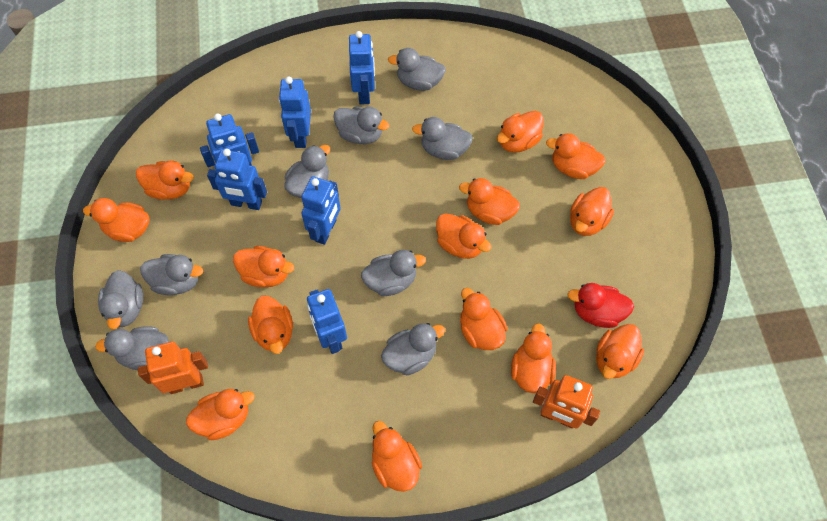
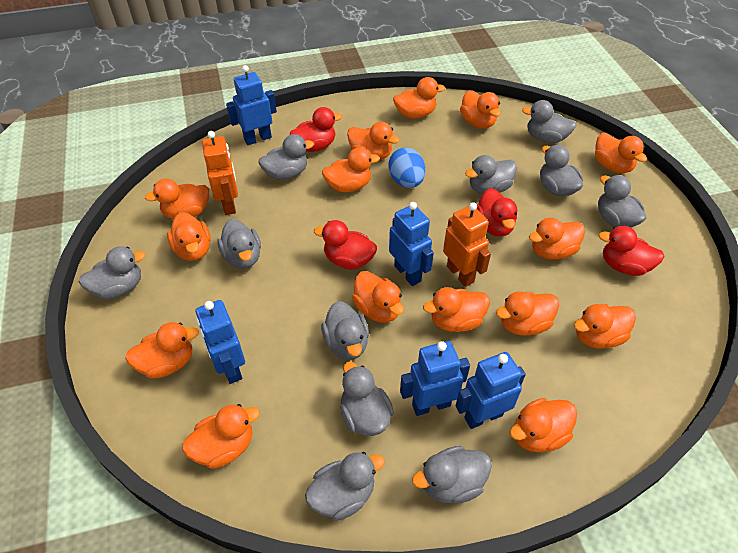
blue egg: 0 -> 1
blue robot: 6 -> 5
grey duck: 9 -> 11
orange duck: 14 -> 15
red duck: 1 -> 4

